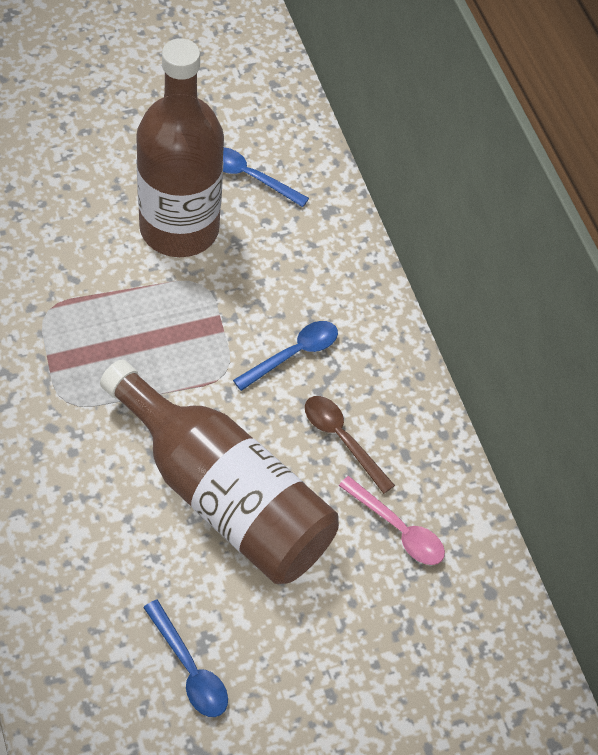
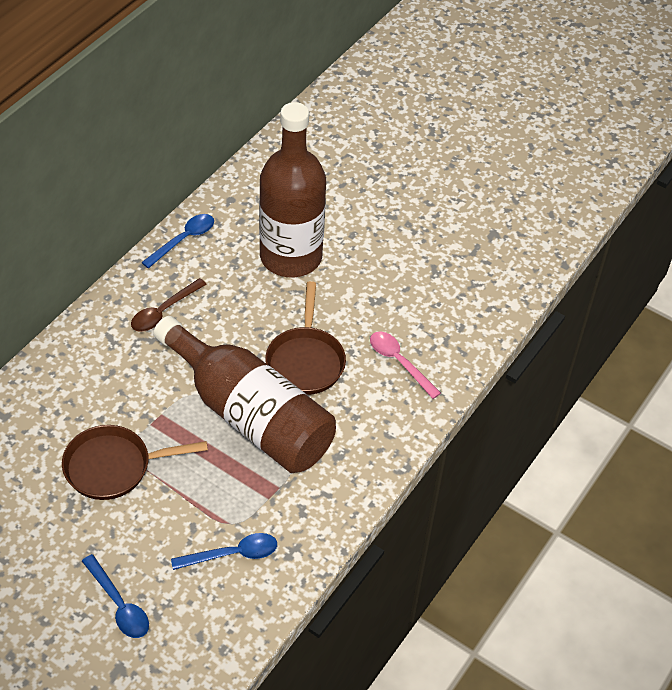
brown pan: 0 -> 2

